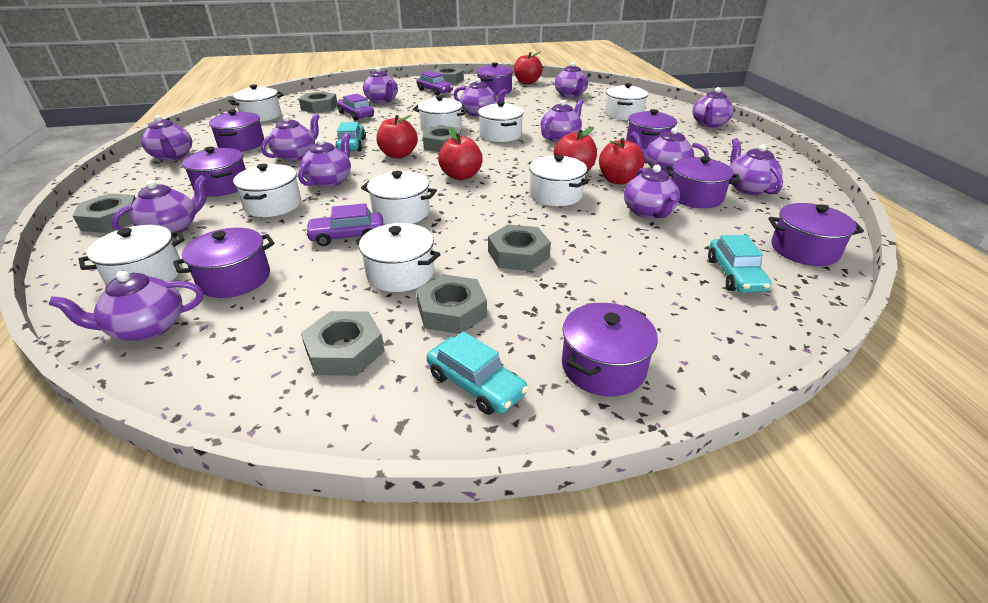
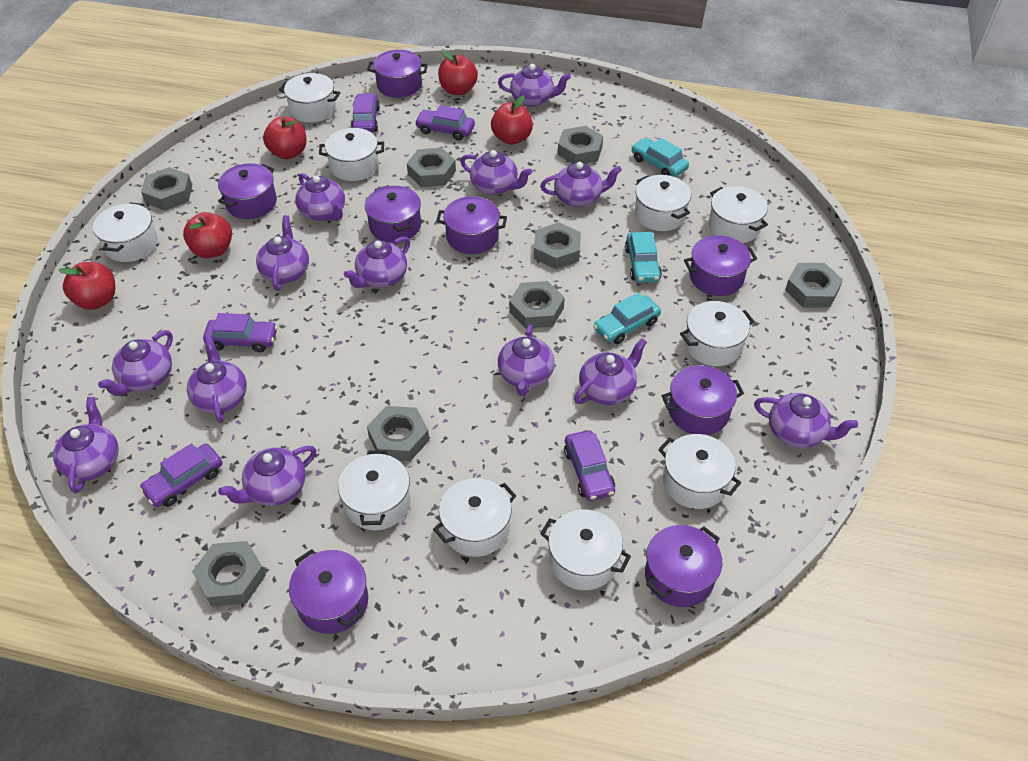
grey nut: 7 -> 8
purple car: 3 -> 5
white pot: 9 -> 10

